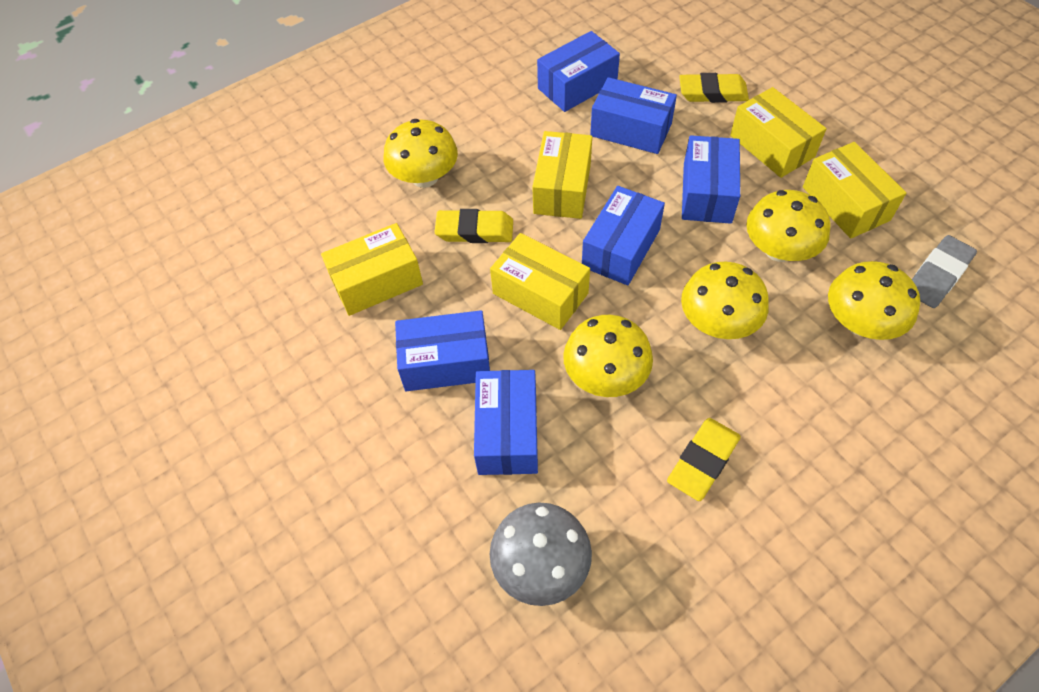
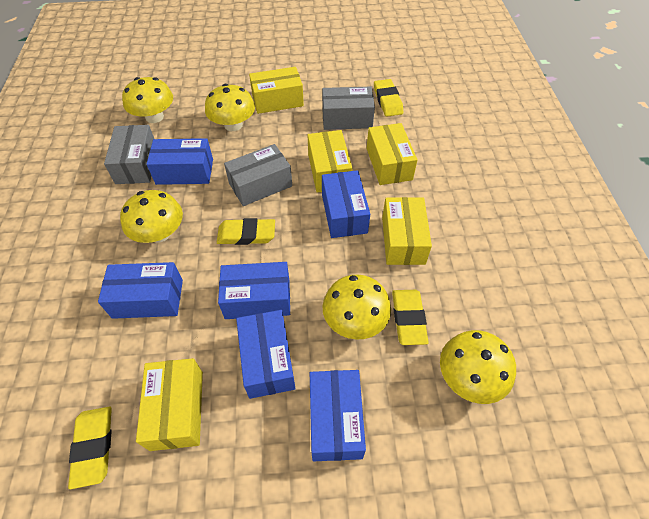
grey box: 0 -> 3
grey eraser: 1 -> 0
grey mushroom: 1 -> 0
yellow eraser: 3 -> 4

